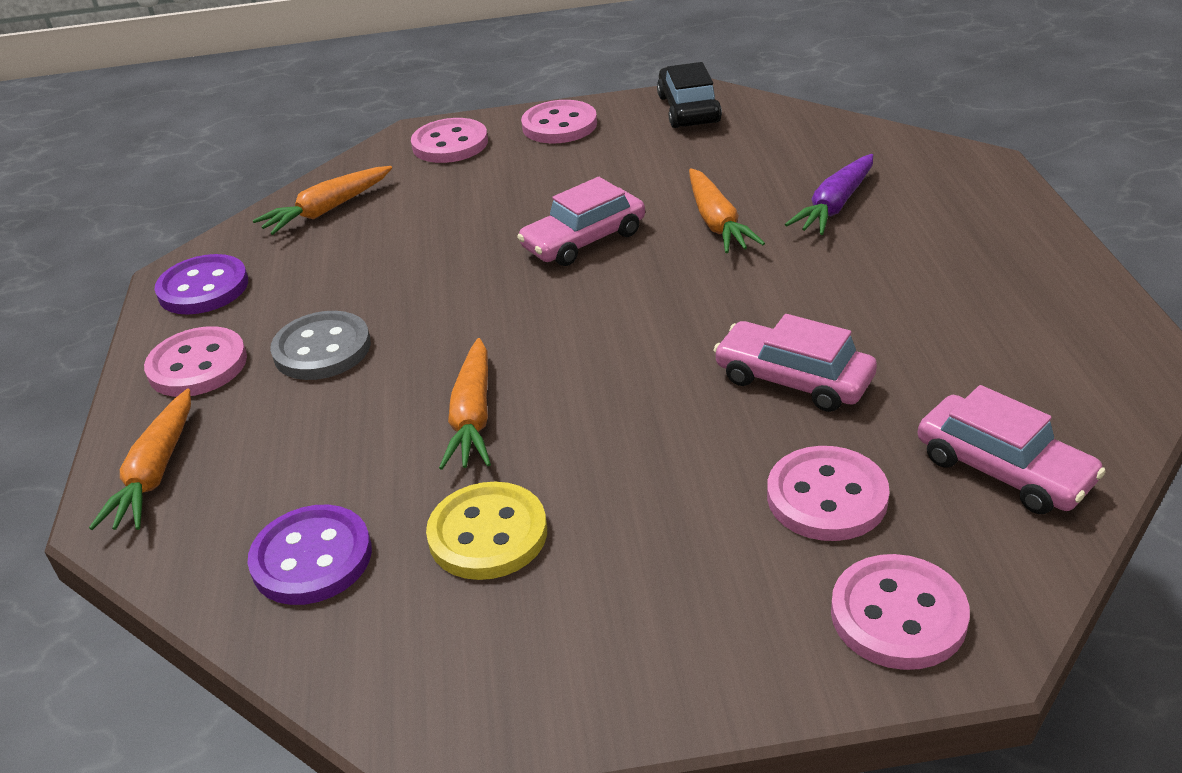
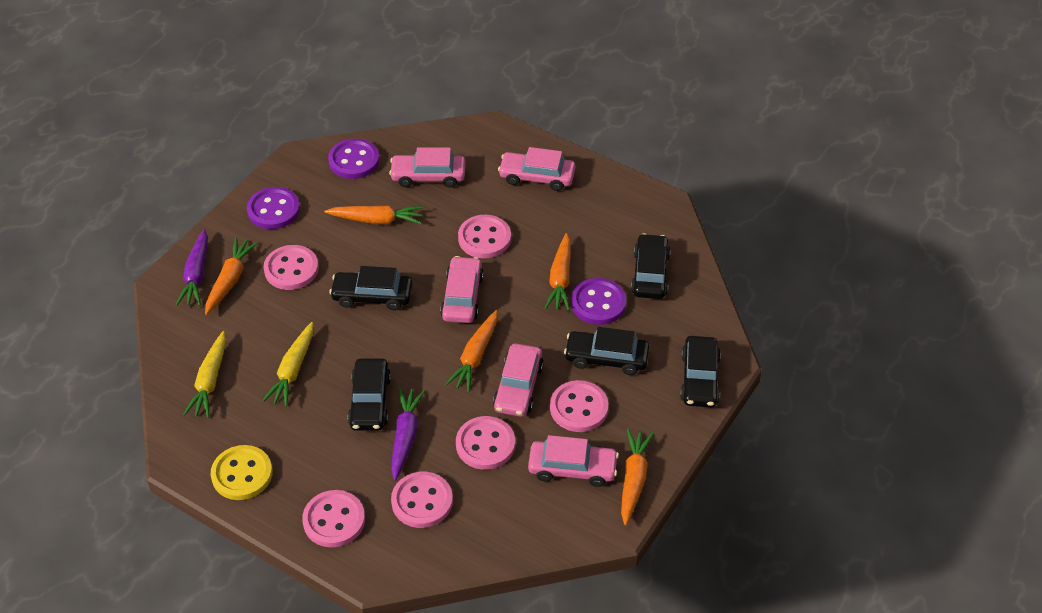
black car: 1 -> 5
grey button: 1 -> 0
orange carrot: 4 -> 5
pink button: 5 -> 6
pink car: 3 -> 5
purple button: 2 -> 3
purple carrot: 1 -> 2
yellow carrot: 0 -> 2

